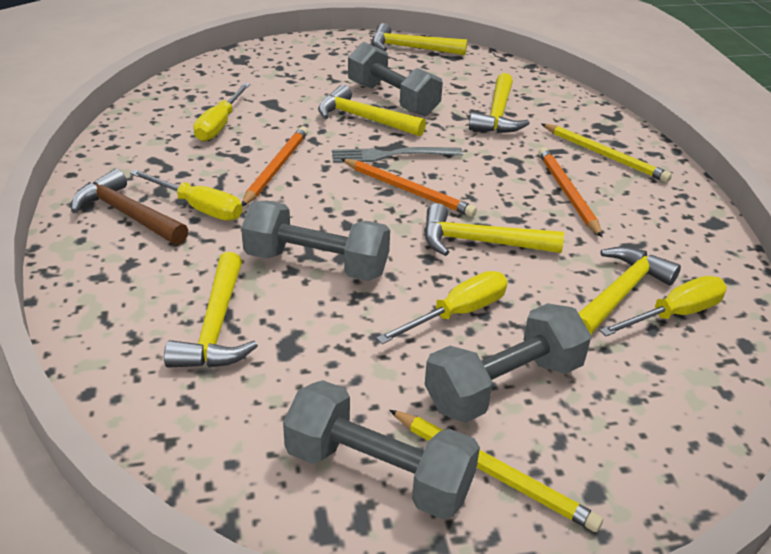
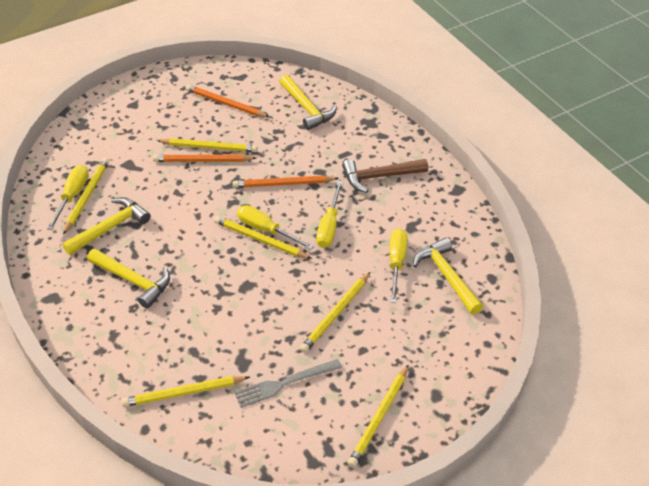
grey dumbbell: 4 -> 0
yellow hammer: 6 -> 4
yellow pencil: 2 -> 6

